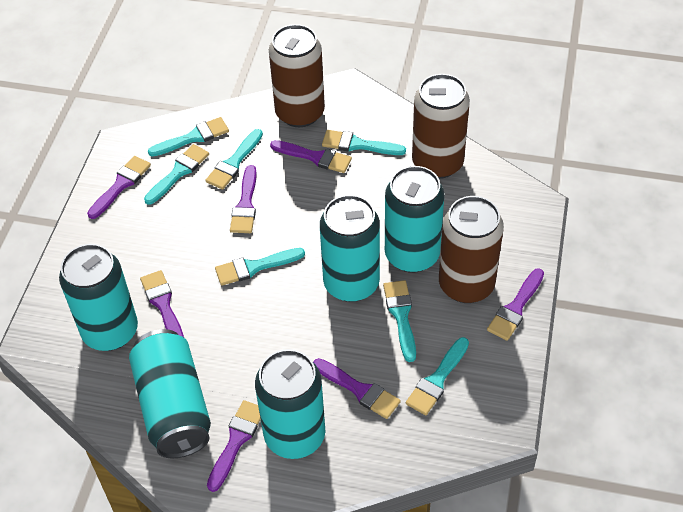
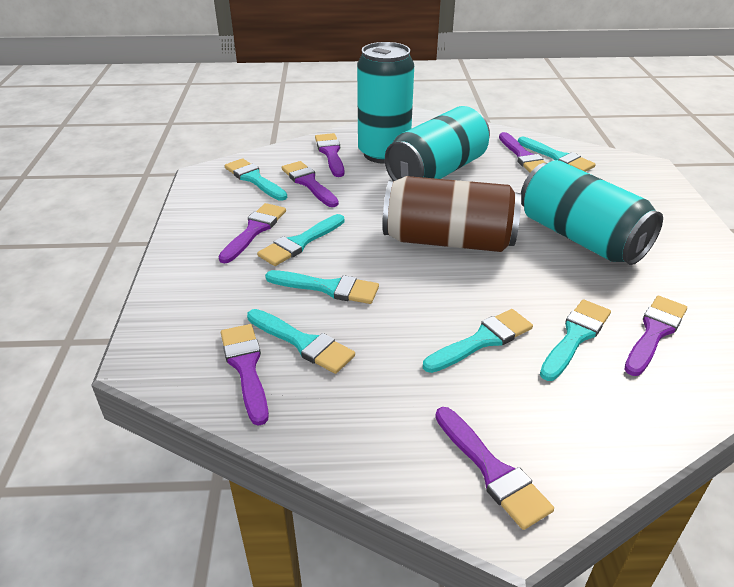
brown can: 3 -> 1
turquoise can: 5 -> 3

